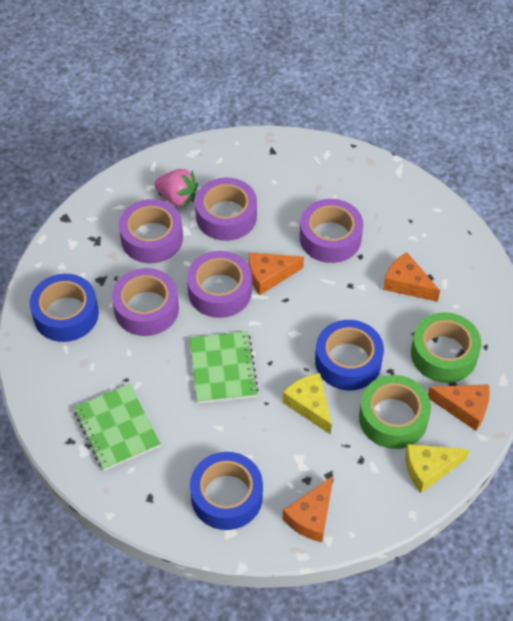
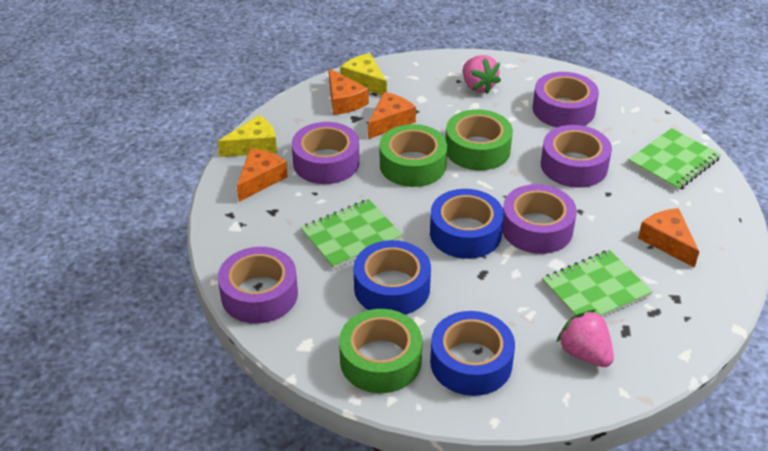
green notebook: 2 -> 3
green tape: 2 -> 3
pink strawberry: 1 -> 2

